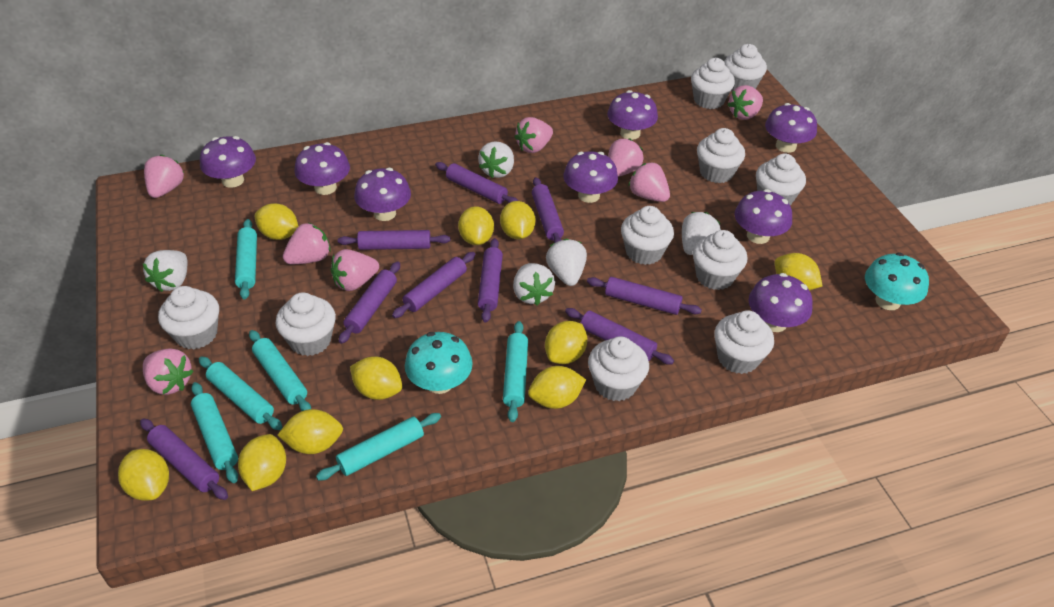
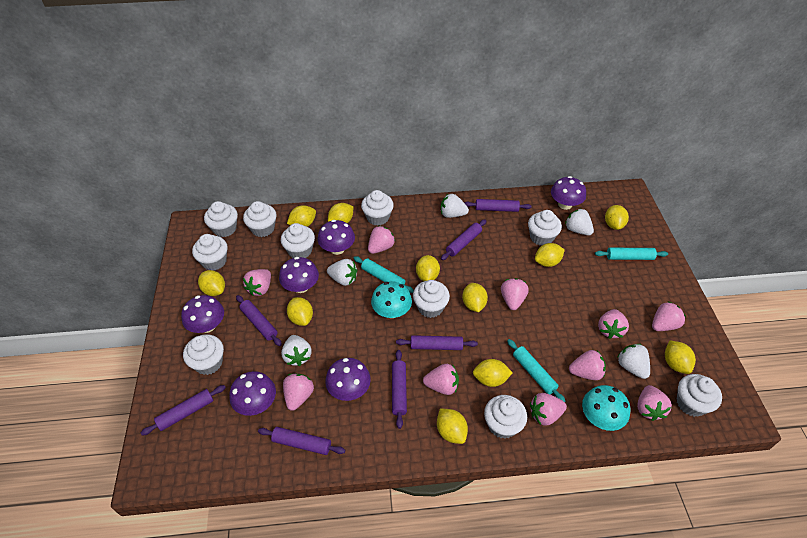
pink strawberry: 8 -> 10
purple mushroom: 8 -> 6
purple rolling pin: 9 -> 7
turquoise rolling pin: 6 -> 3
yellow lemon: 10 -> 11

